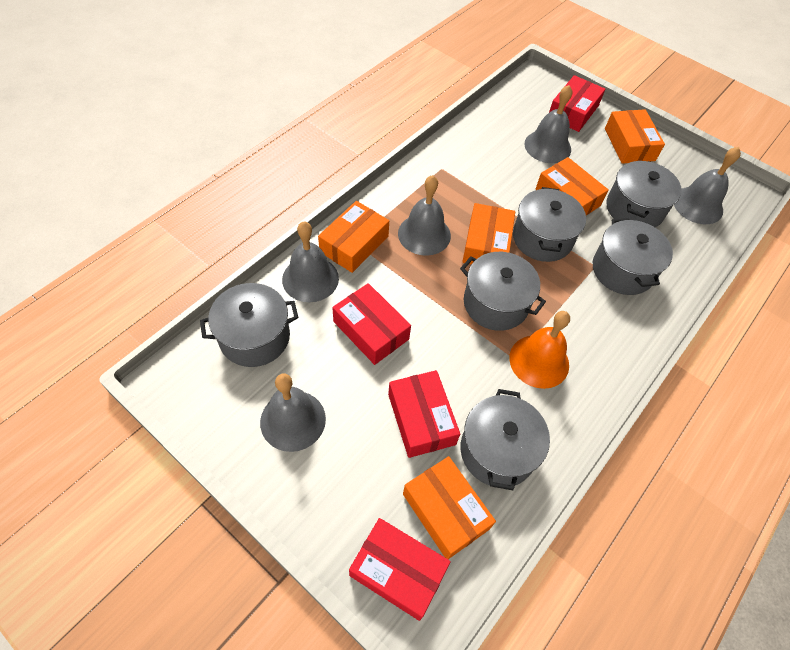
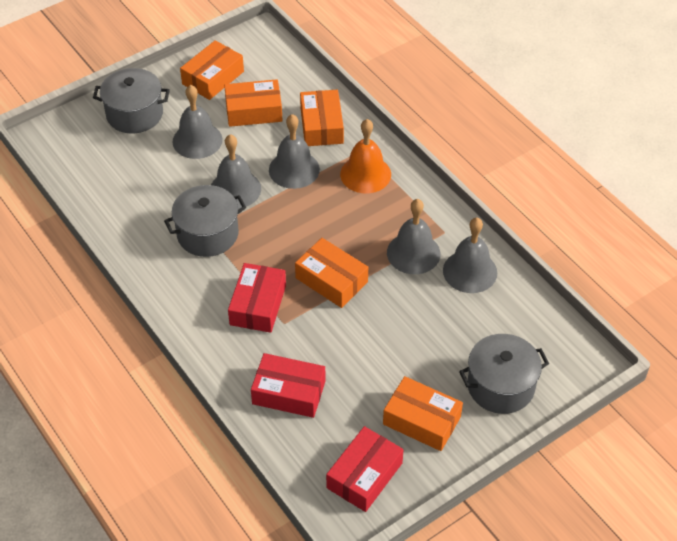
grey pot: 6 -> 3
red box: 4 -> 3

